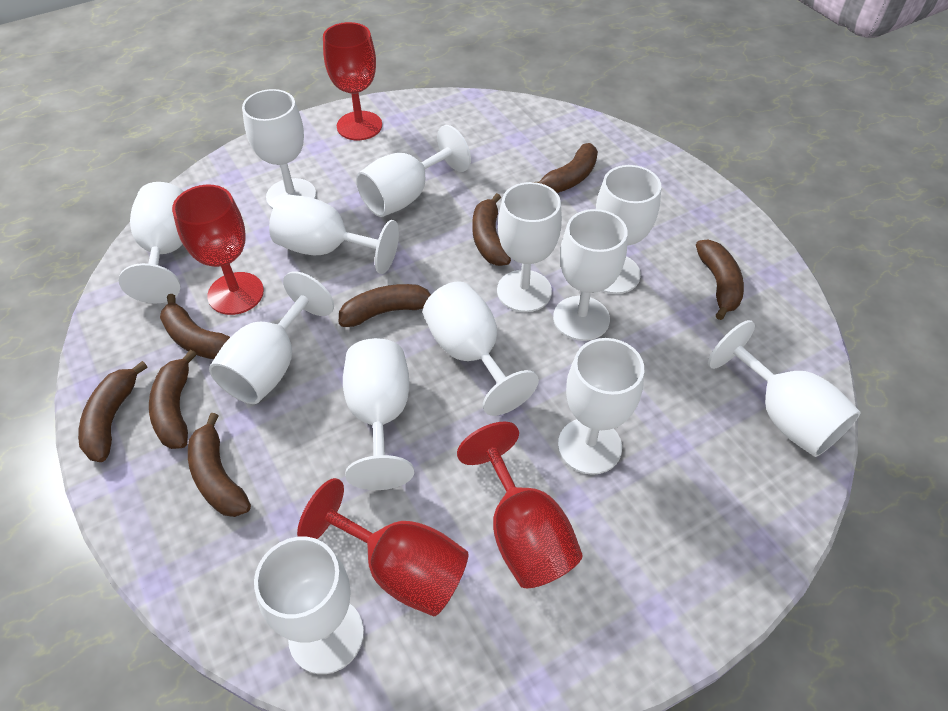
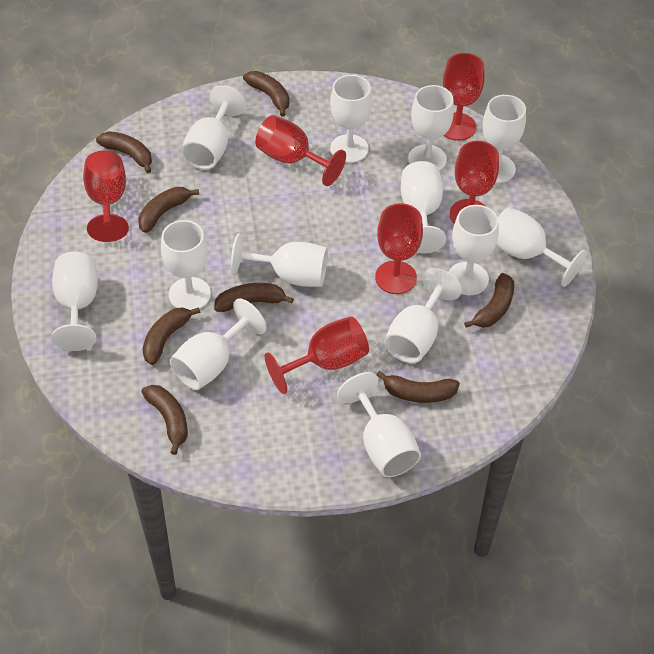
red goblet: 4 -> 6

